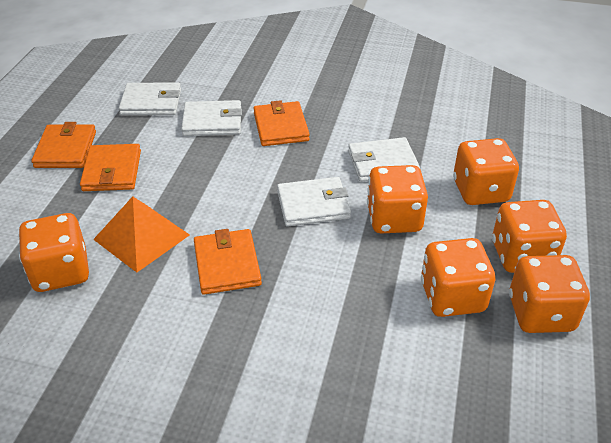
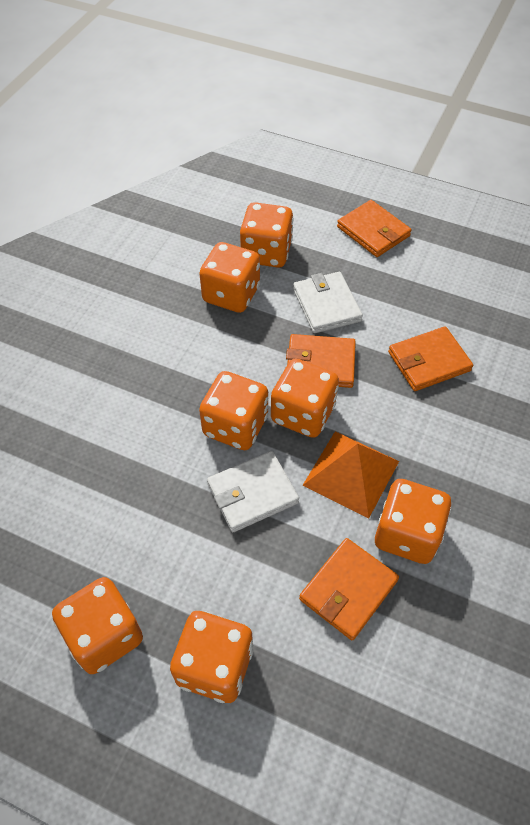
orange dice: 6 -> 7
white wallet: 4 -> 2

